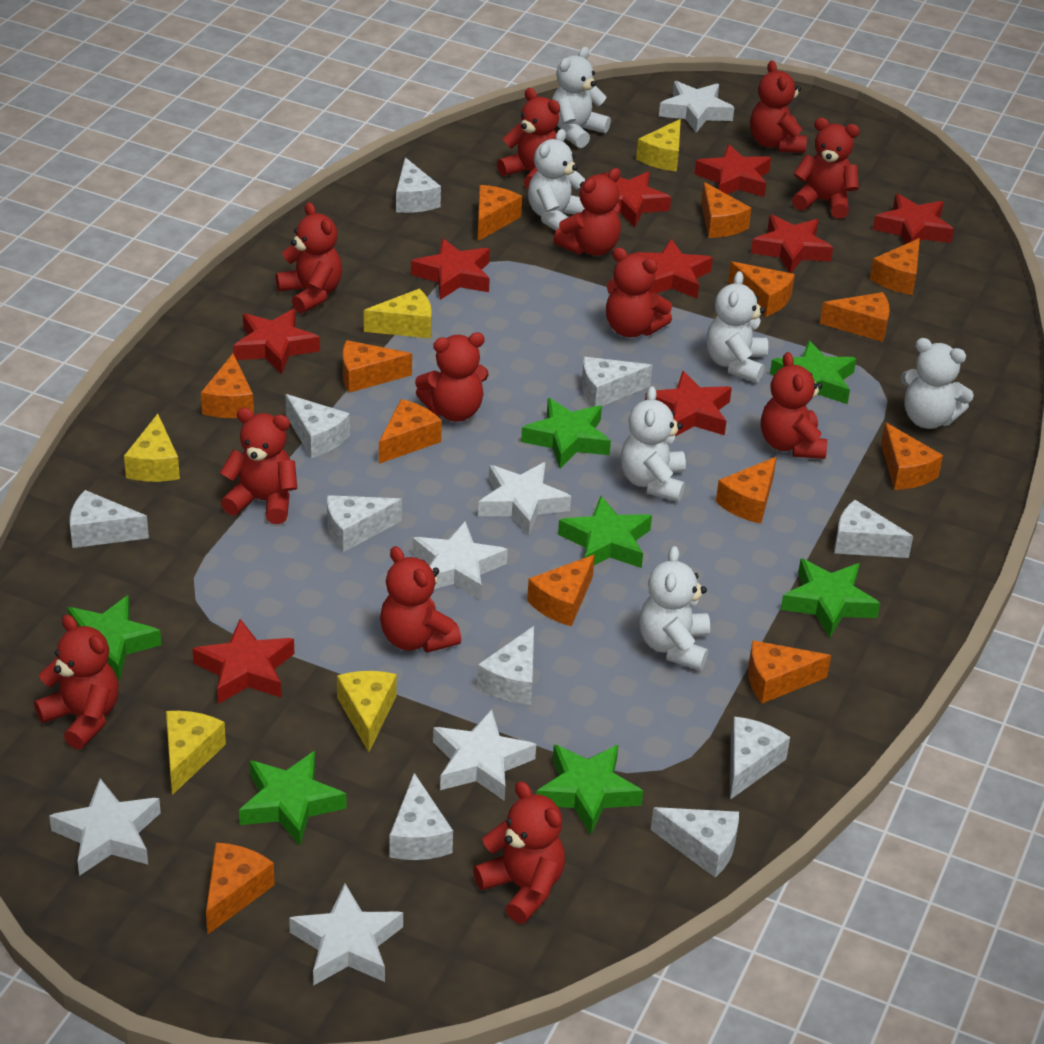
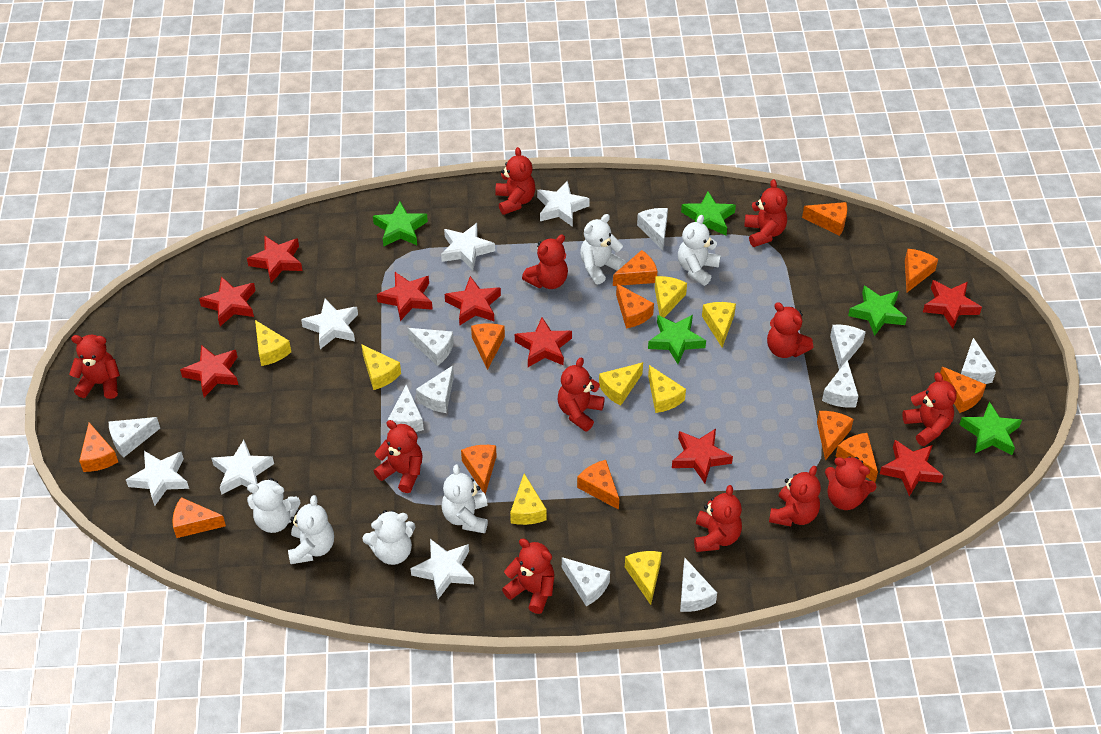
green star: 7 -> 5
orange cheese: 13 -> 12
yellow cheese: 5 -> 8

